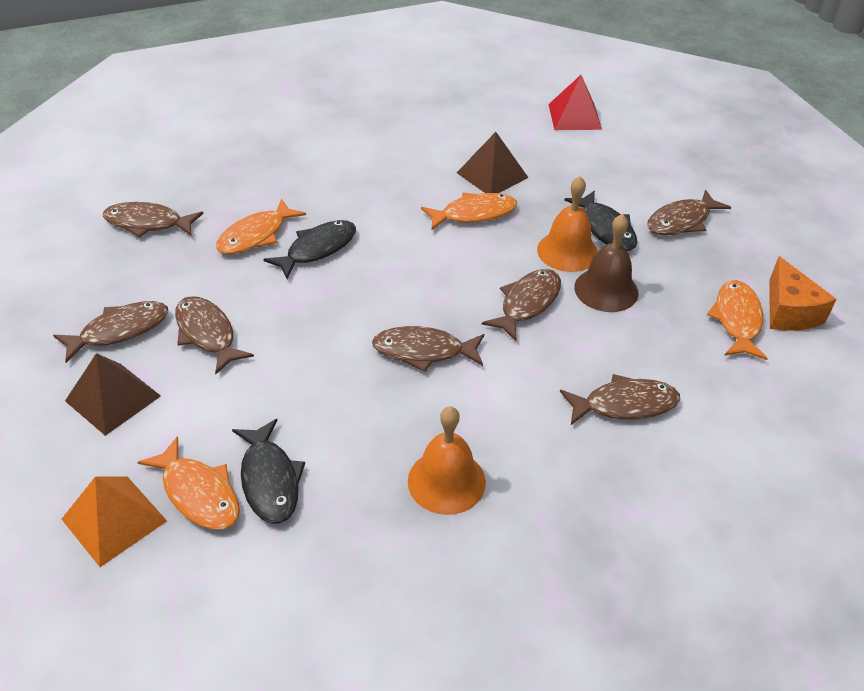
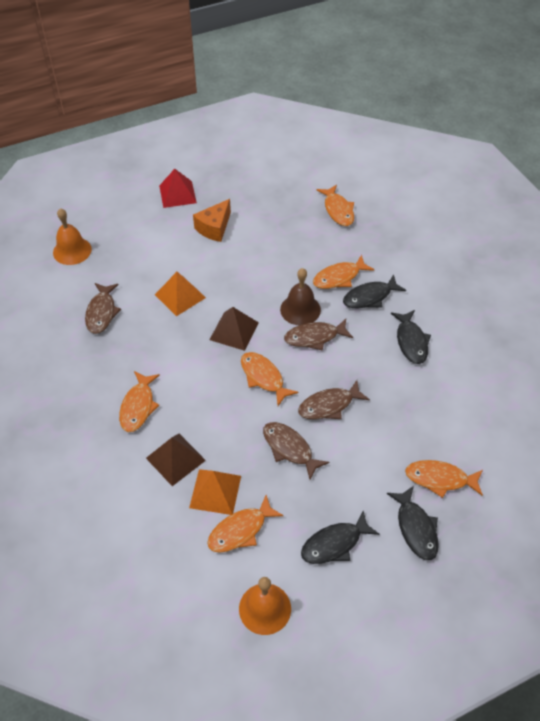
black fish: 3 -> 4
brown fish: 7 -> 4
orange fish: 4 -> 6
orange pyramid: 1 -> 2

